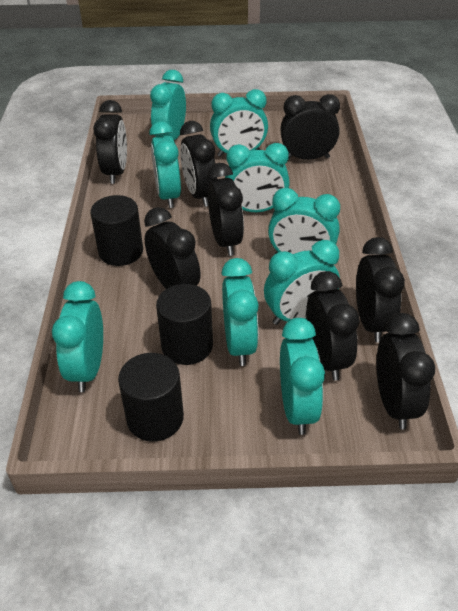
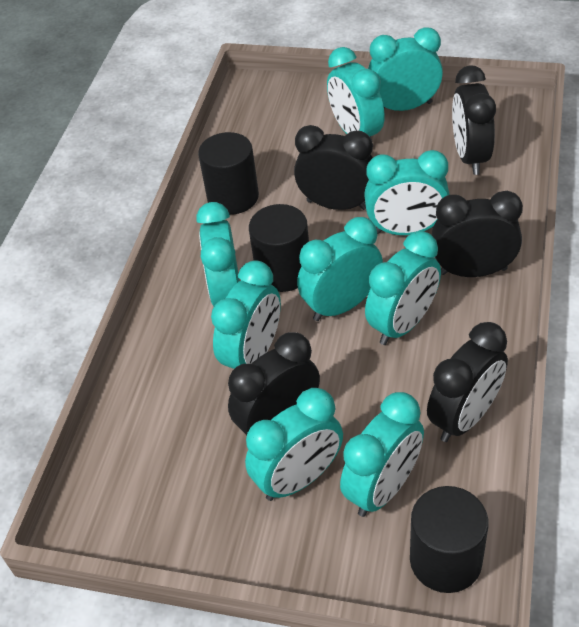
black clock: 8 -> 5

